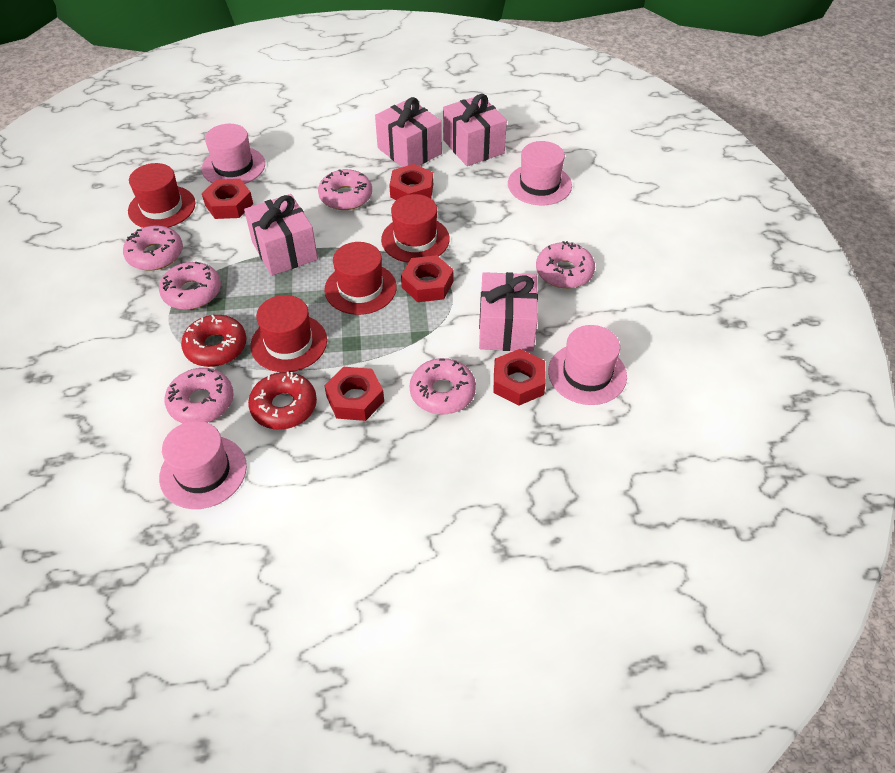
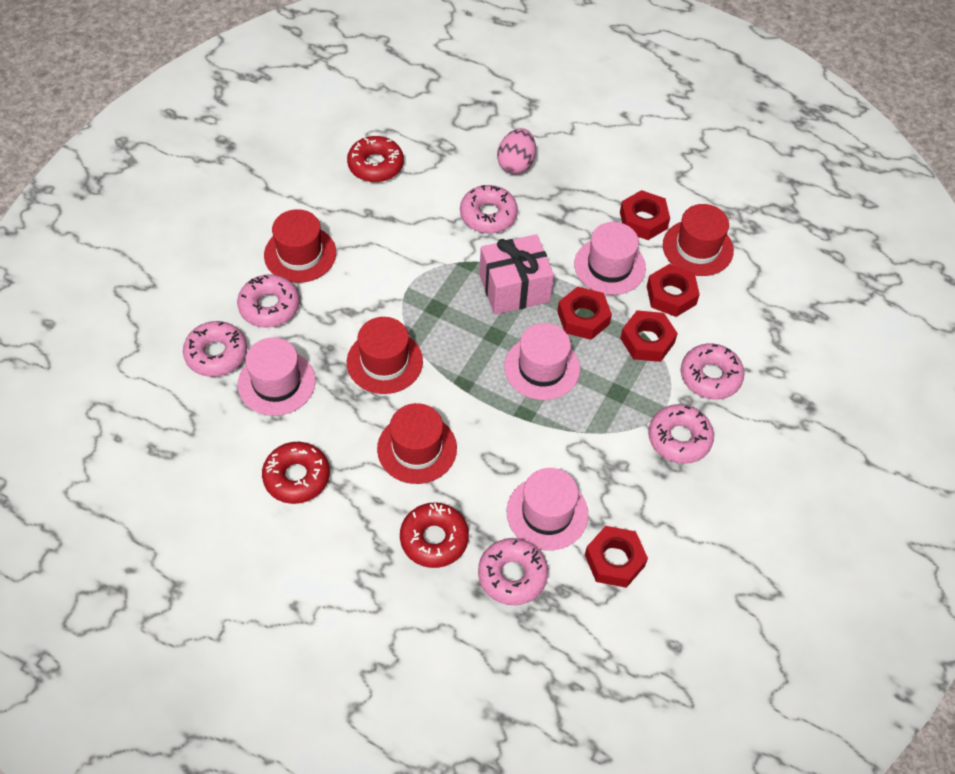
pink egg: 0 -> 1
pink gift: 4 -> 1
red donut: 2 -> 3

